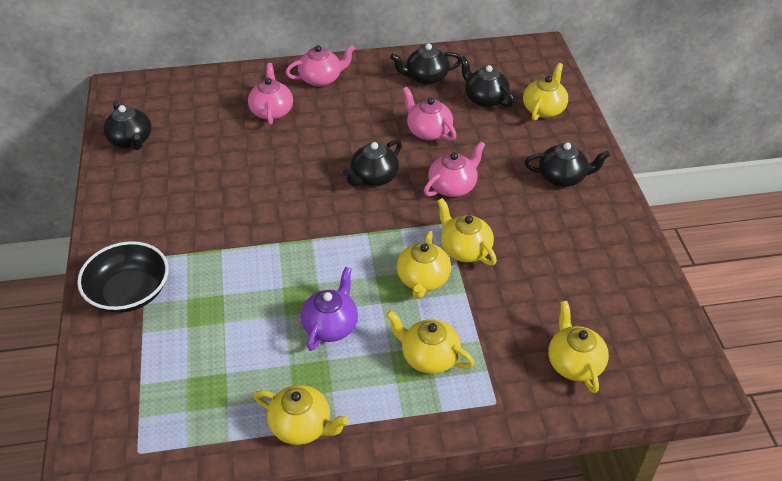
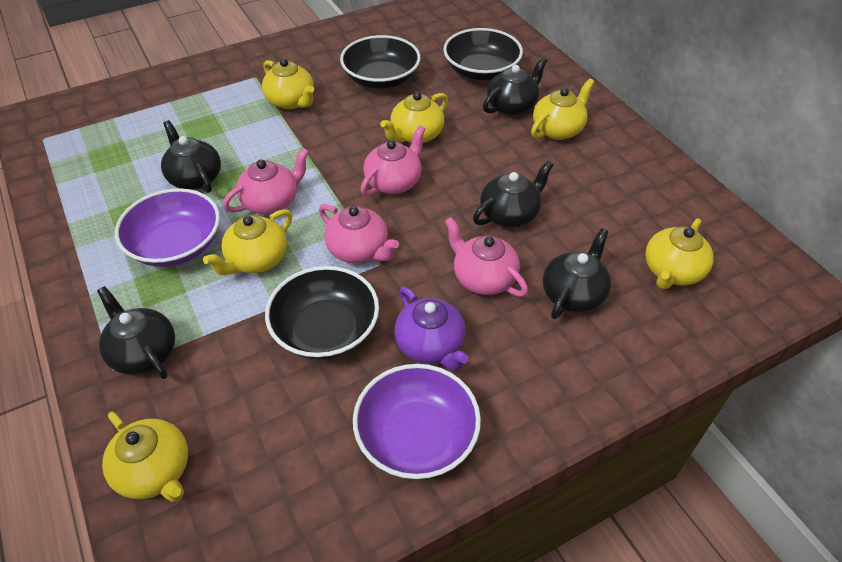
black bowl: 1 -> 3
purple bowl: 0 -> 2

